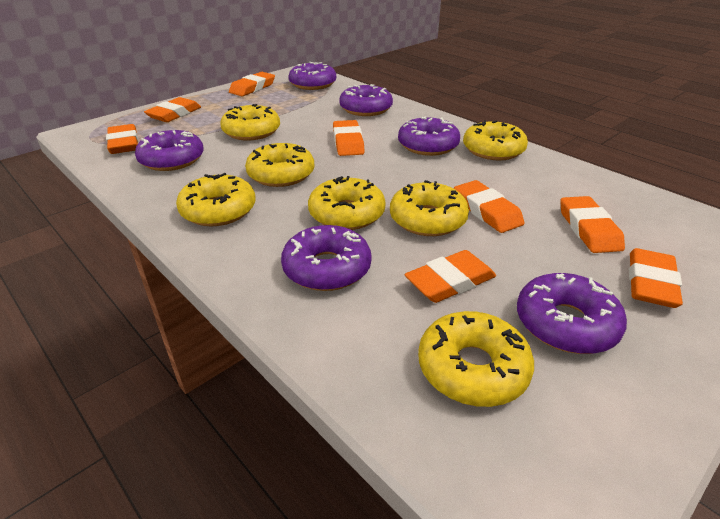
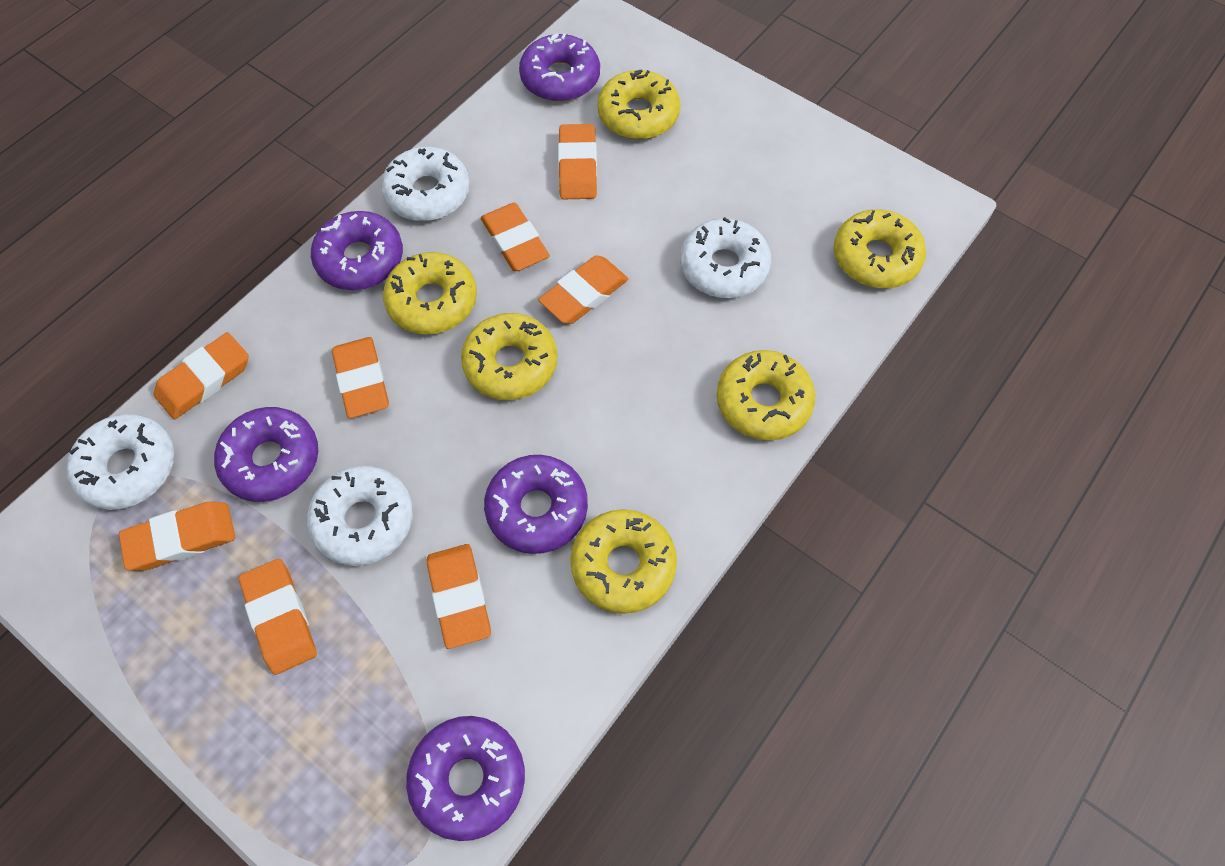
purple donut: 6 -> 5
white donut: 0 -> 4
yellow donut: 7 -> 6

